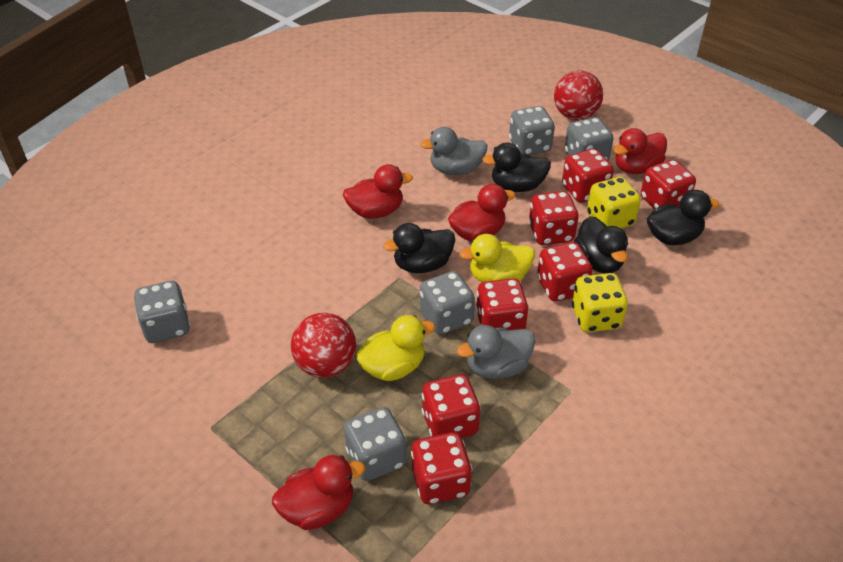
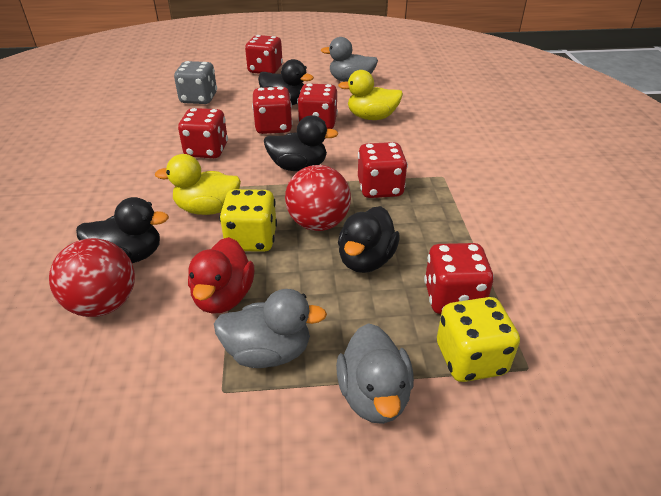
grey dice: 5 -> 1
grey duck: 2 -> 3
red dice: 7 -> 6
red duck: 4 -> 1

